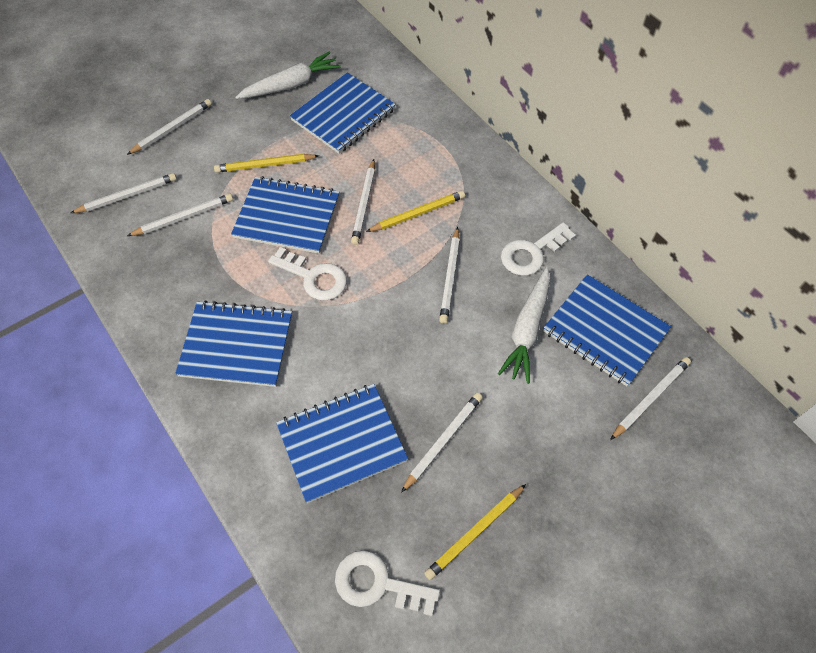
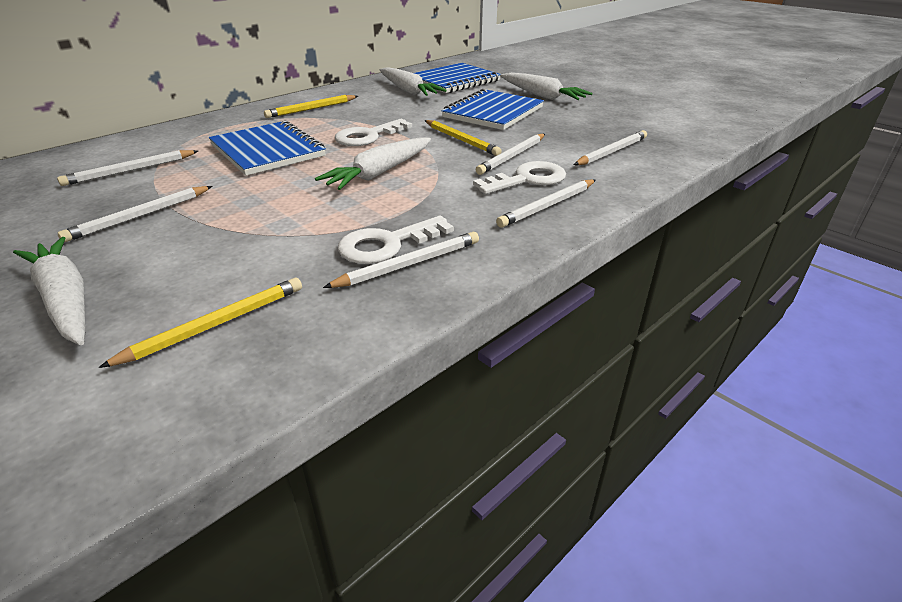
blue notebook: 5 -> 3
white carrot: 2 -> 4
white pencil: 7 -> 6

